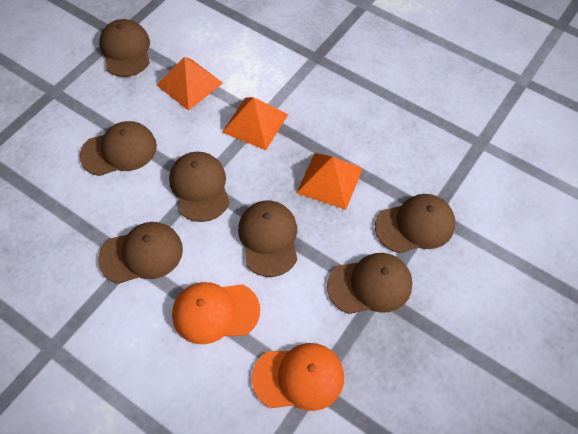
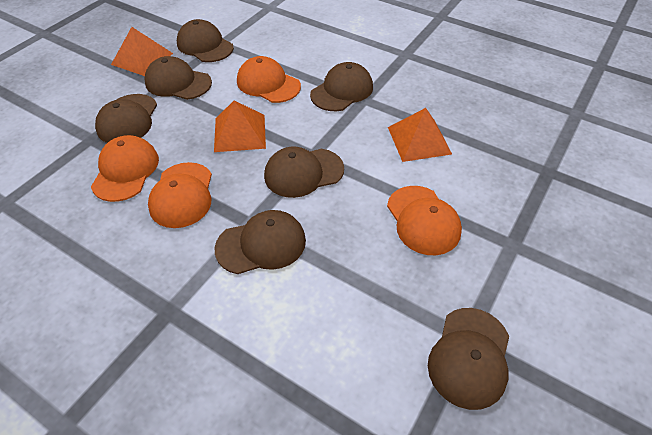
orange cap: 2 -> 4

